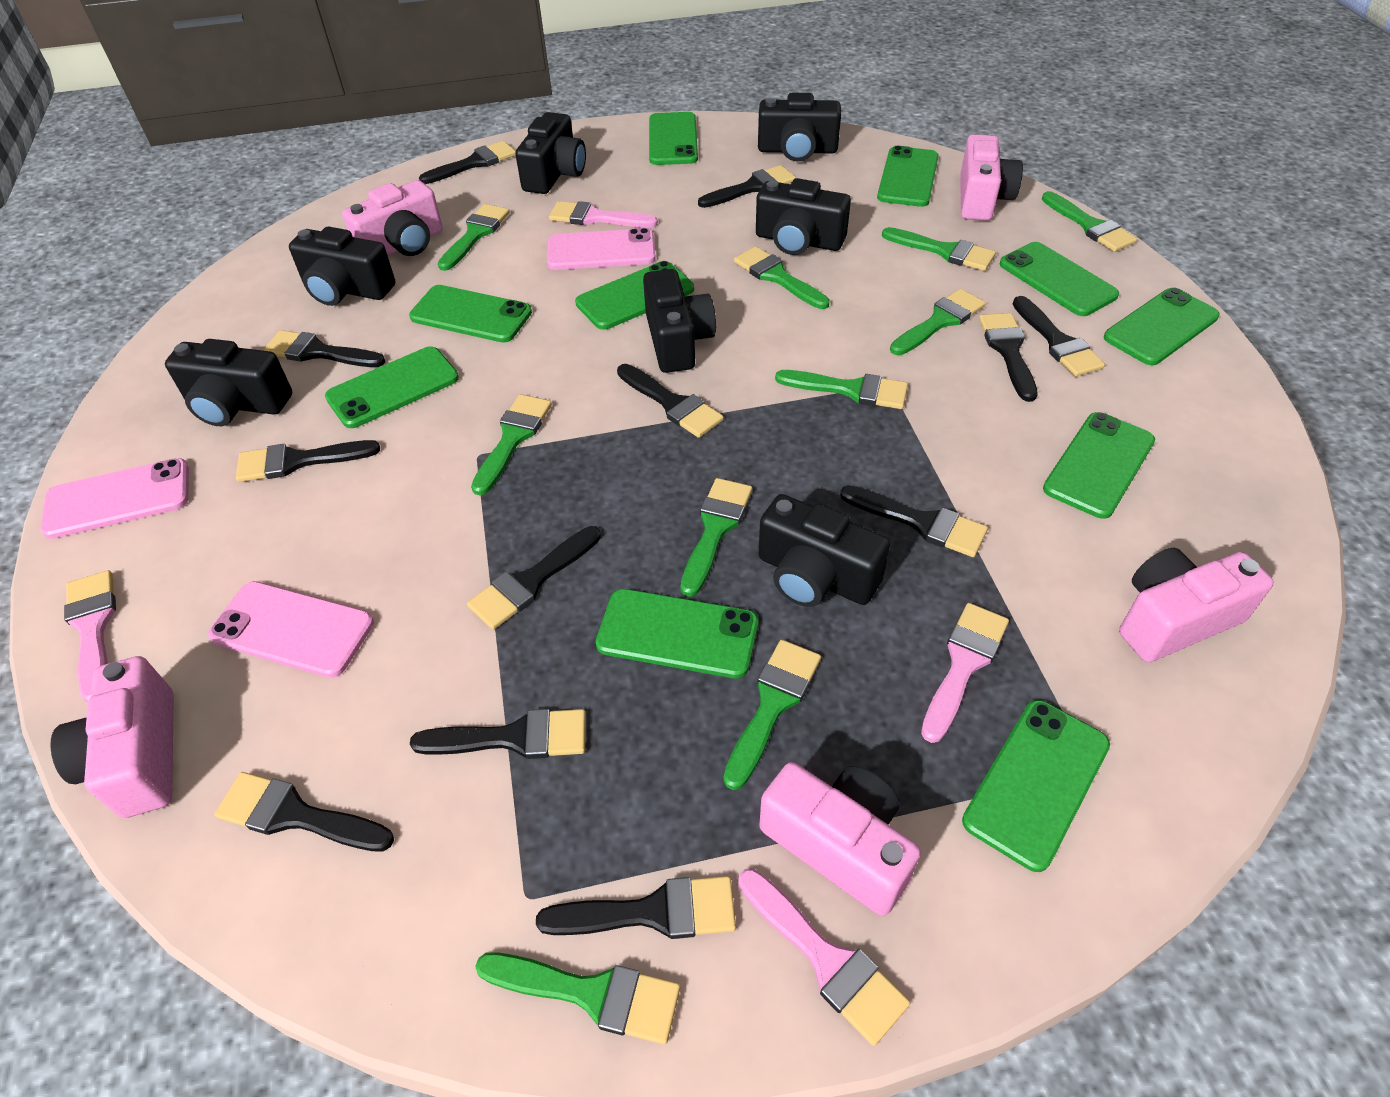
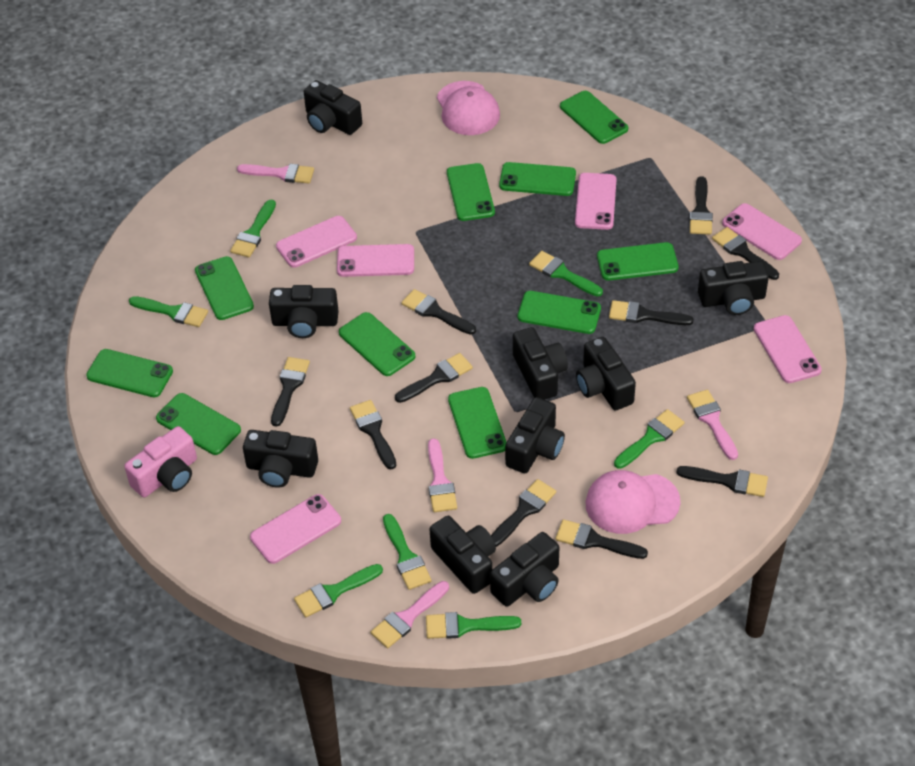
black brush: 12 -> 10
black camera: 7 -> 9
green brush: 10 -> 7
pink camera: 5 -> 1
pink cap: 0 -> 2
pink phone: 3 -> 6

